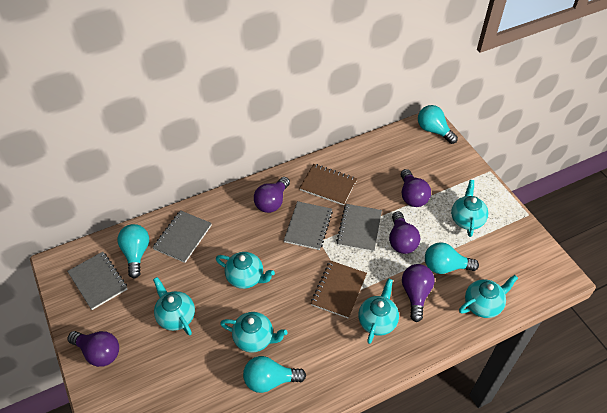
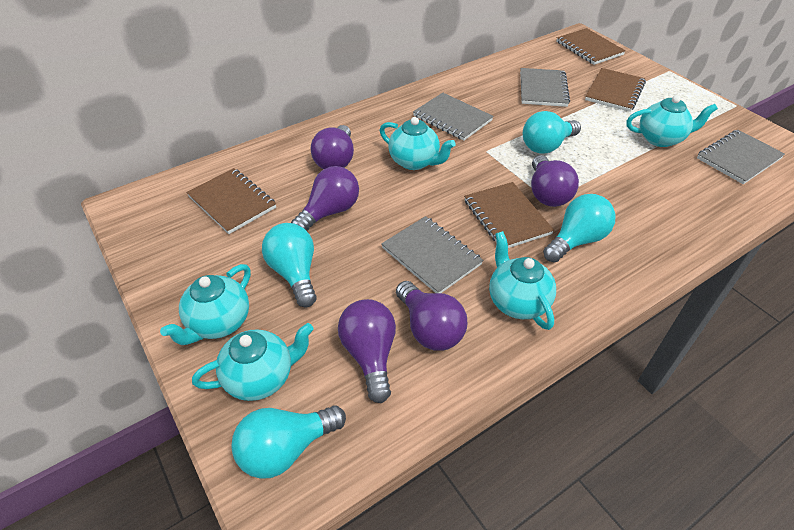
brown notebook: 2 -> 4
turquoise teapot: 6 -> 5

